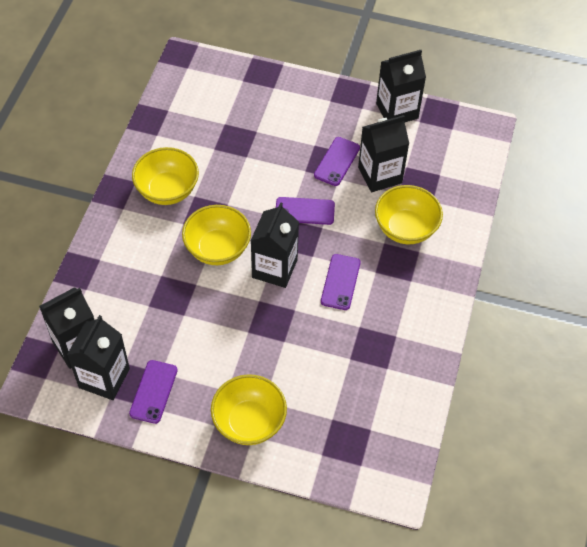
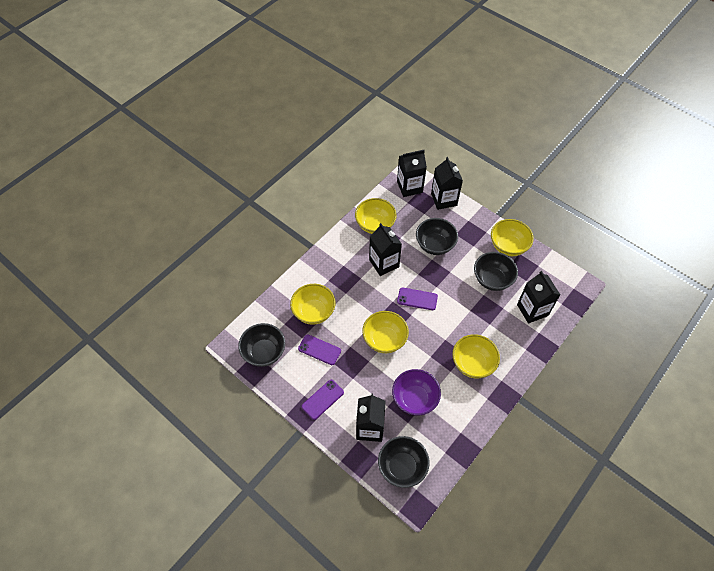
black bowl: 0 -> 4
purple bowl: 0 -> 1
purple phone: 4 -> 3
yellow bowl: 4 -> 5

